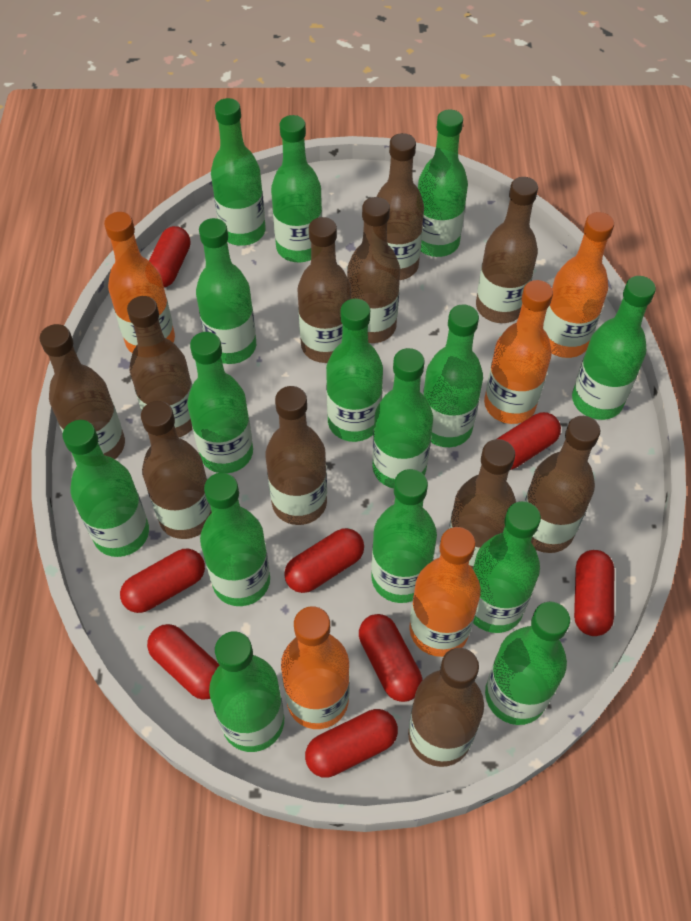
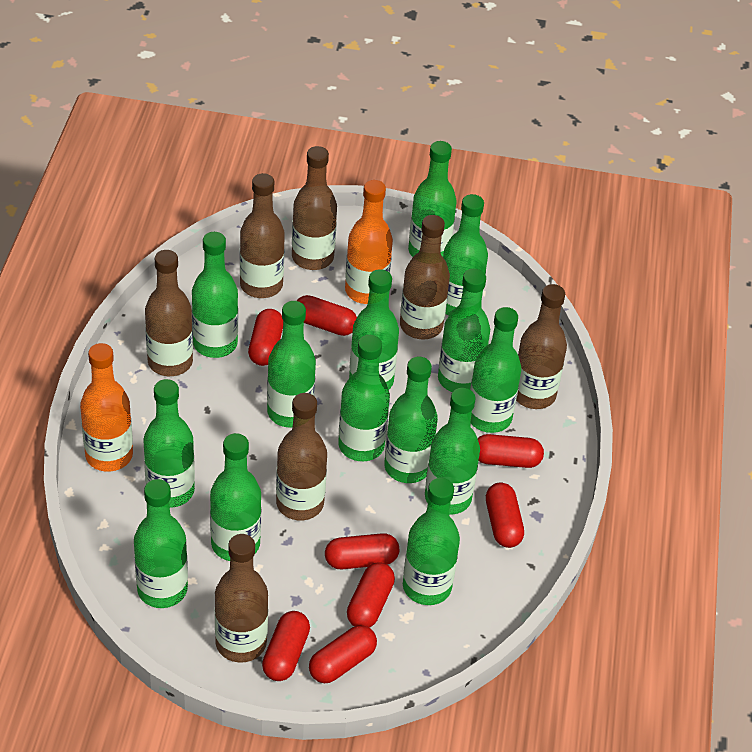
brown bottle: 11 -> 7
green bottle: 15 -> 14
orange bottle: 5 -> 2

